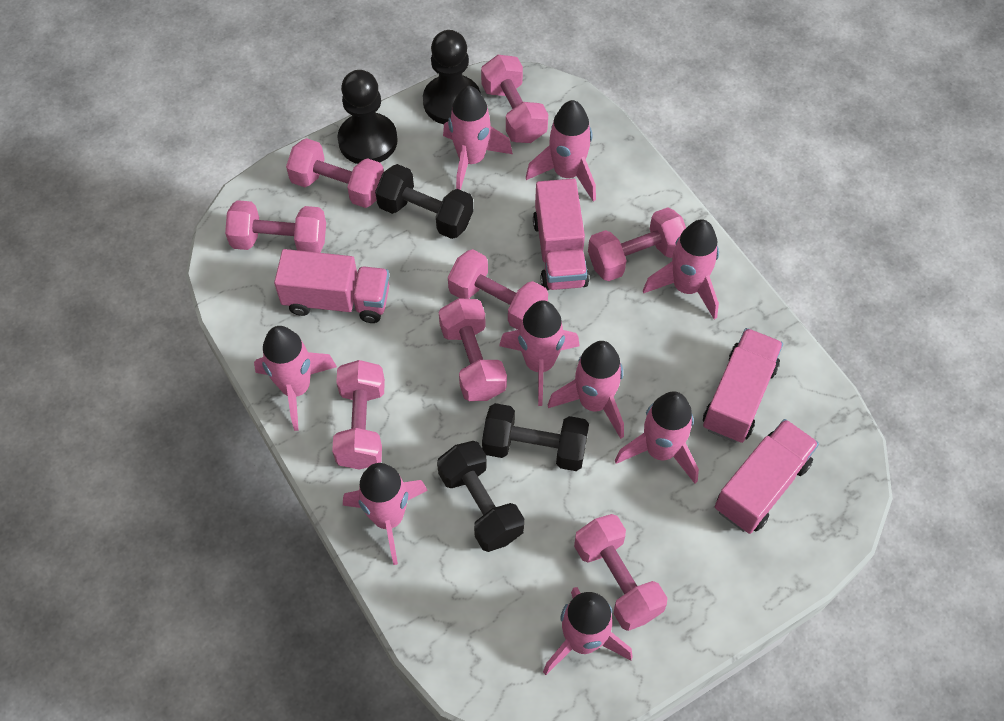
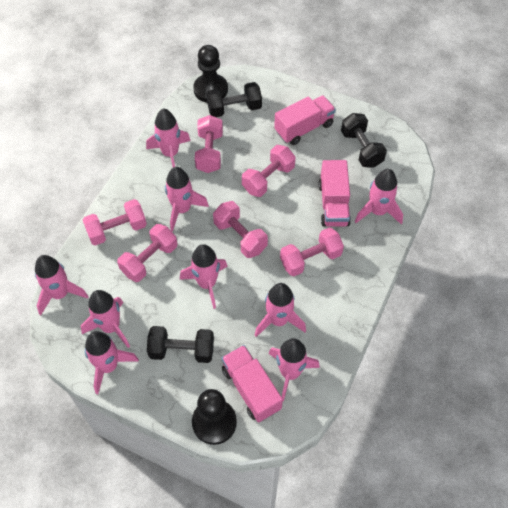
pink dumbbell: 8 -> 6
pink truck: 4 -> 3

